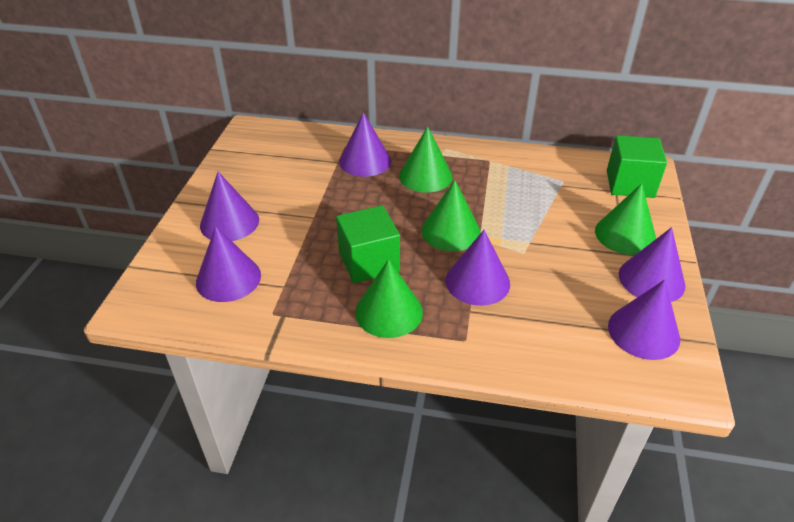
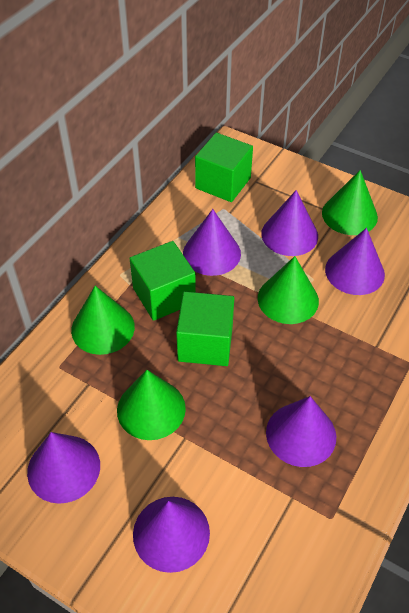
green cube: 2 -> 3

